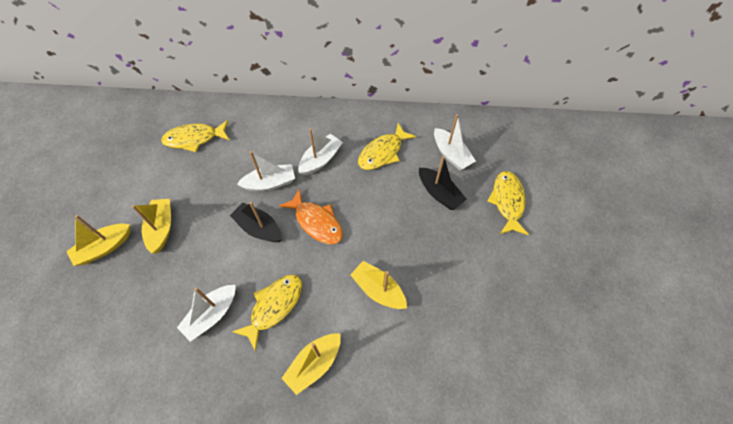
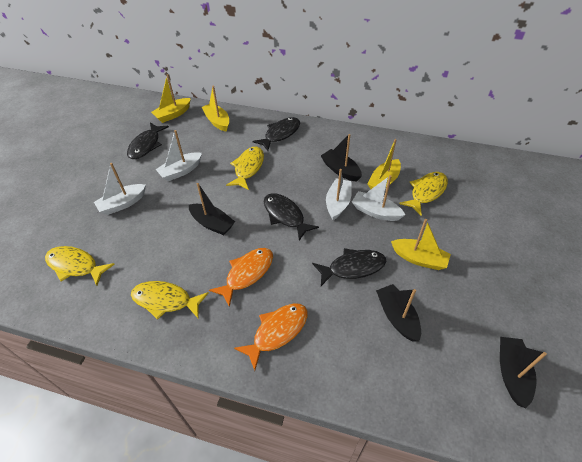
black boat: 2 -> 4
black fish: 0 -> 4
orange fish: 1 -> 2

